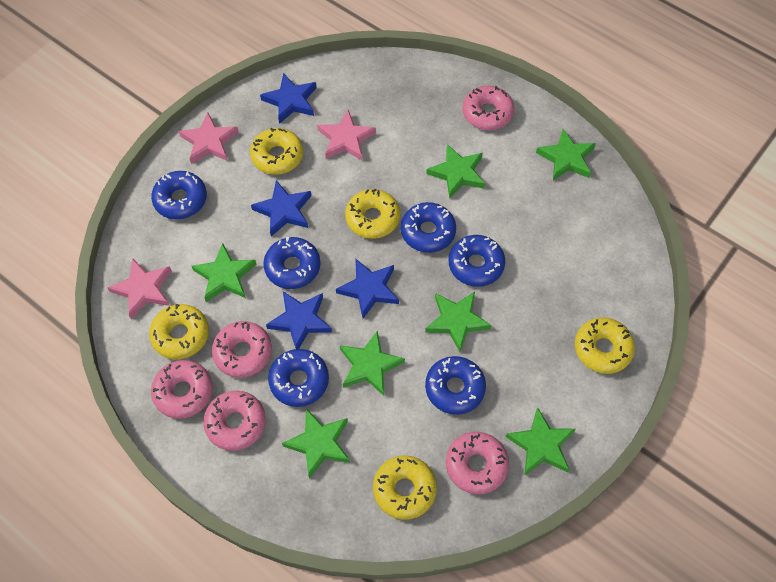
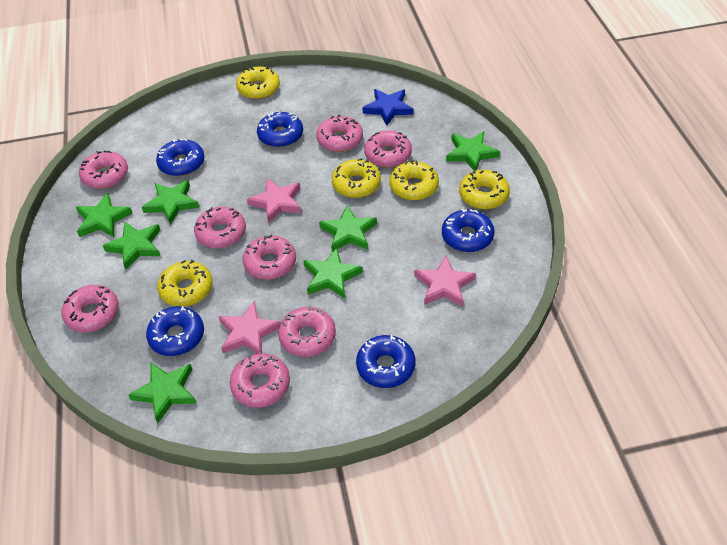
blue donut: 6 -> 5
blue star: 4 -> 1
pink donut: 5 -> 8

